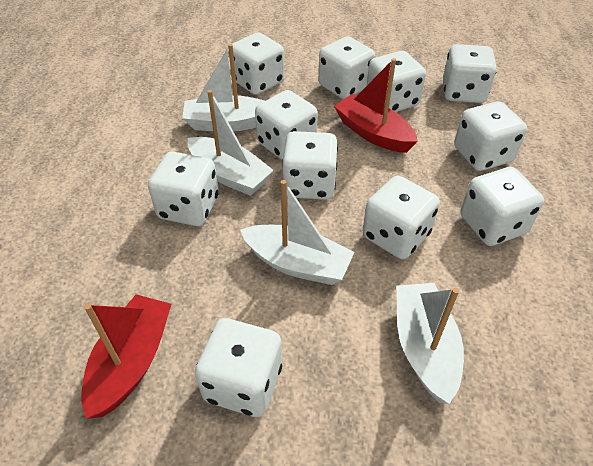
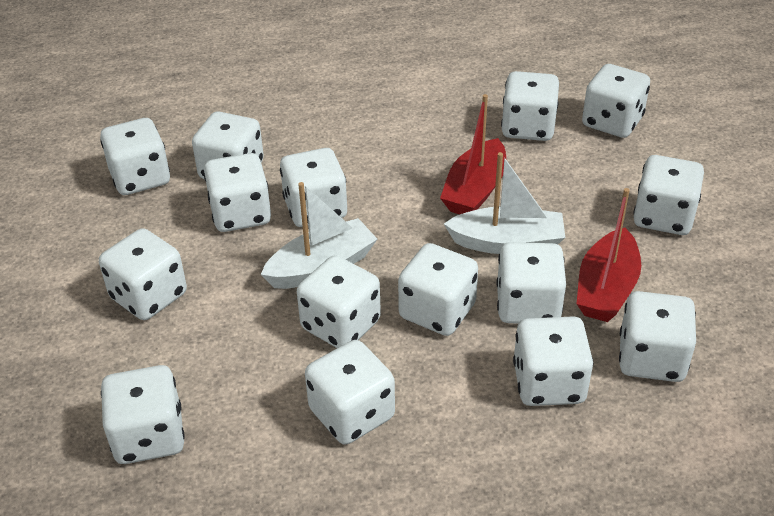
white boat: 4 -> 2
white dice: 11 -> 15

